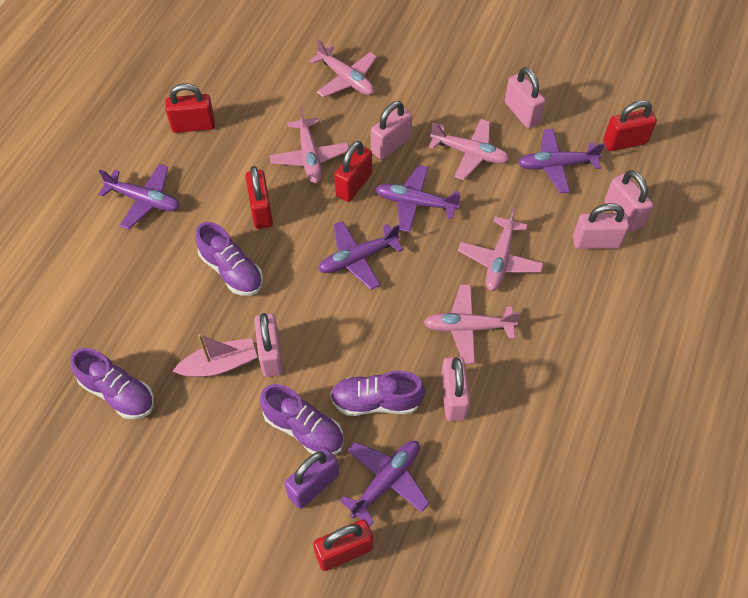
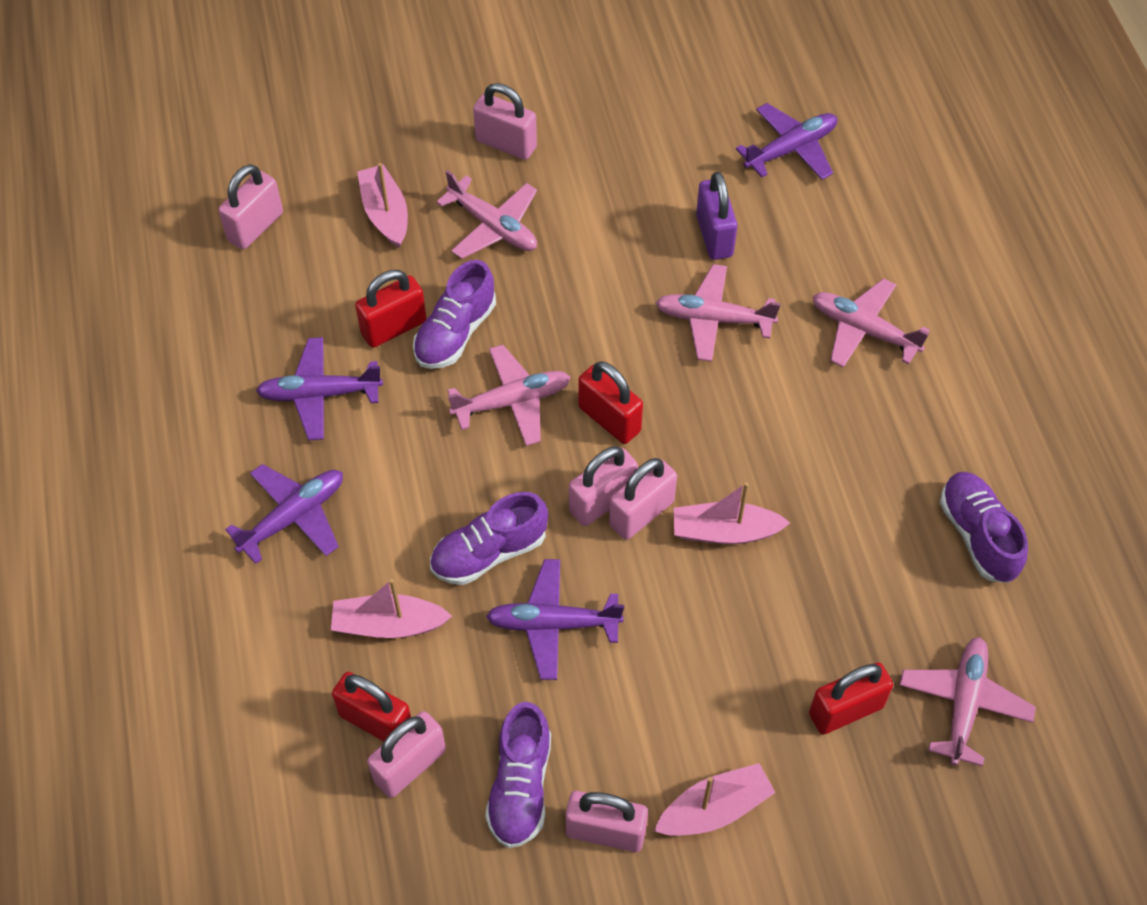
pink boat: 1 -> 4
purple plane: 5 -> 4
red padlock: 5 -> 4

